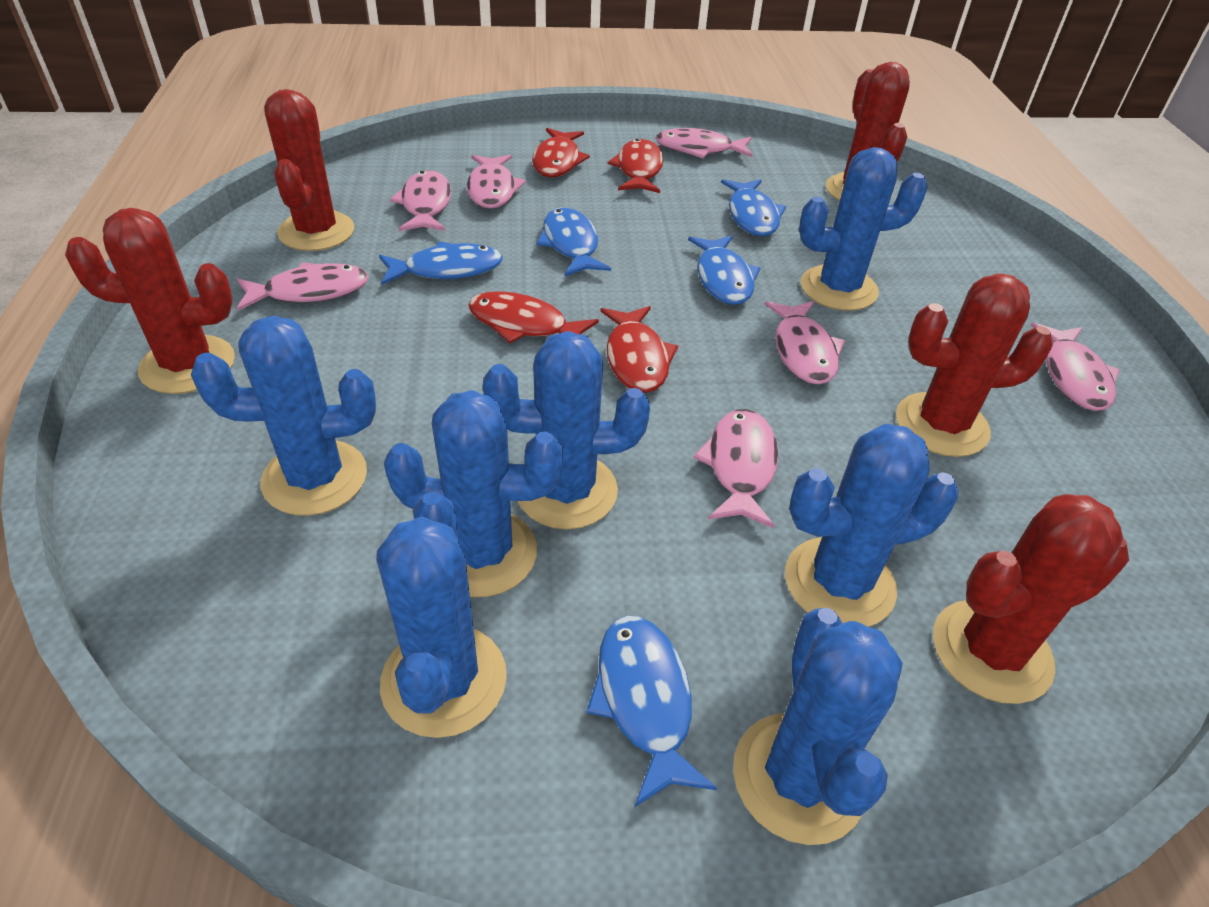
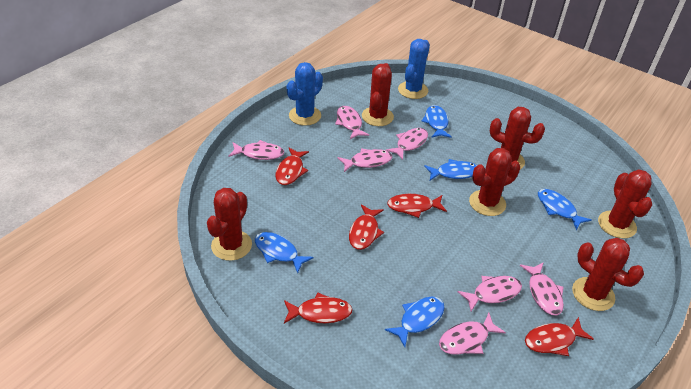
blue cactus: 7 -> 2
red cactus: 5 -> 6
red fish: 4 -> 5

